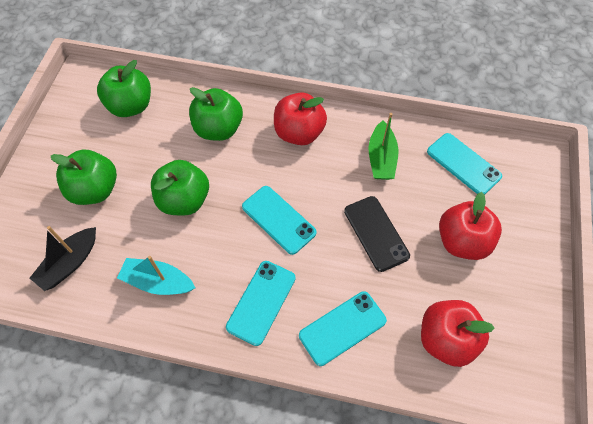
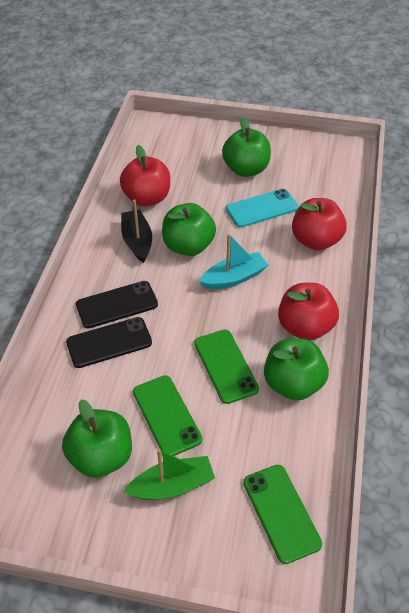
black phone: 1 -> 2
green phone: 0 -> 3
turquoise phone: 4 -> 1

